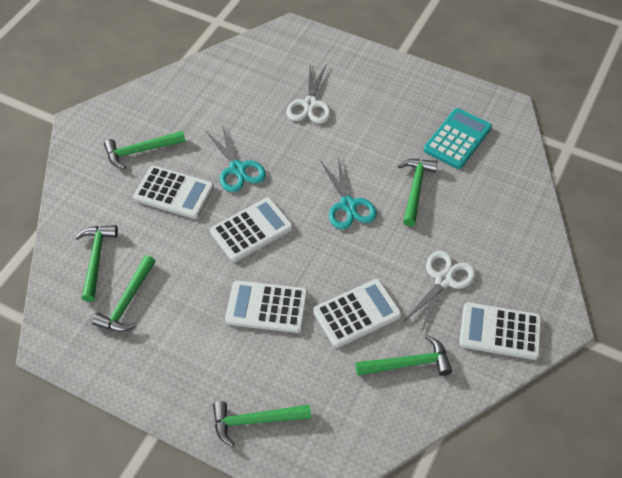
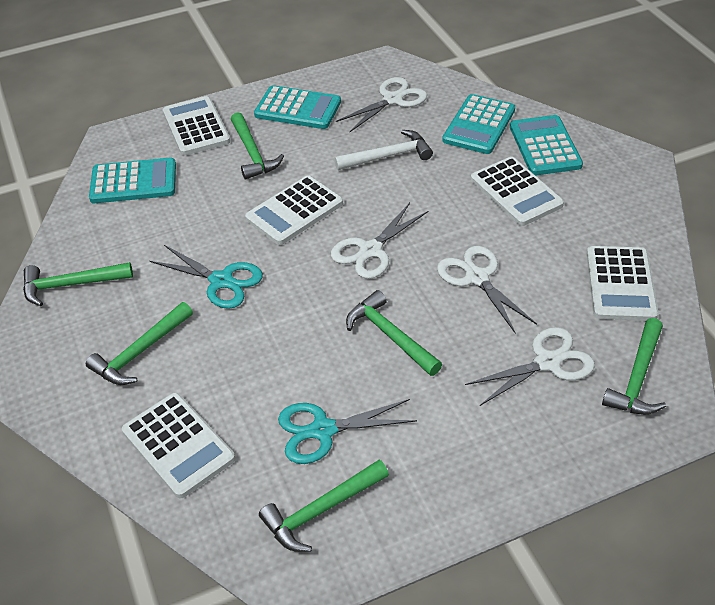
turquoise calculator: 1 -> 4
white hammer: 0 -> 1
white scissors: 2 -> 4

